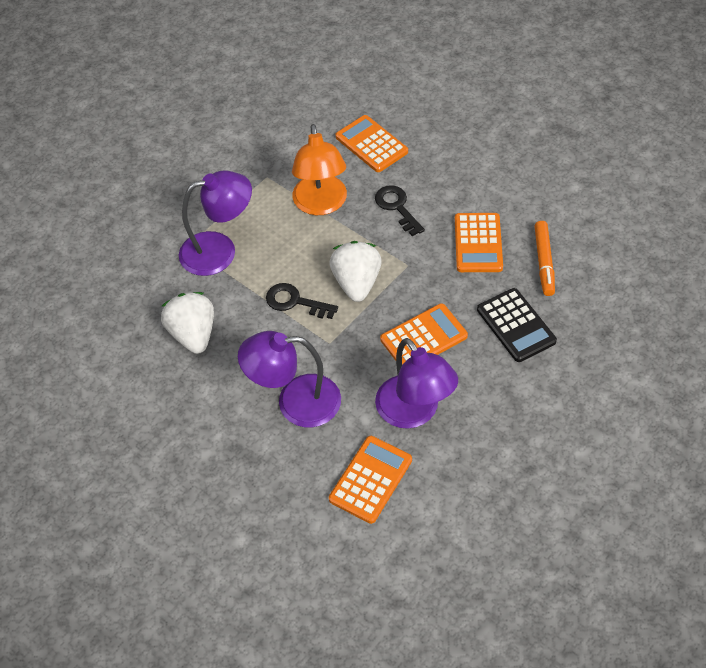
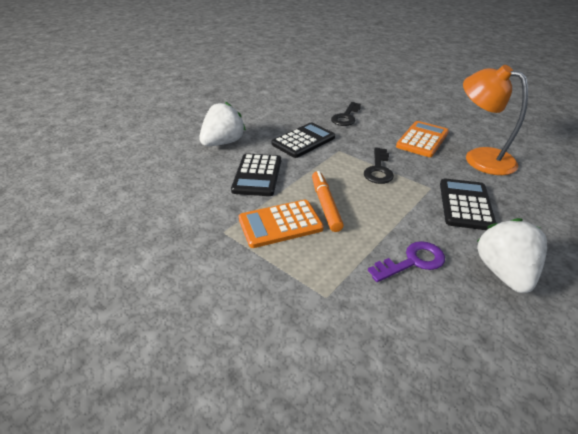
black calculator: 1 -> 3
orange calculator: 4 -> 2
purple key: 0 -> 1
purple lamp: 3 -> 0

